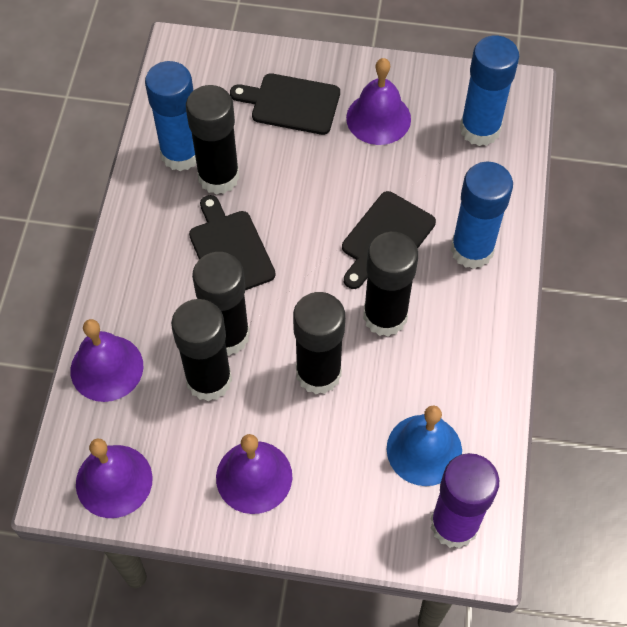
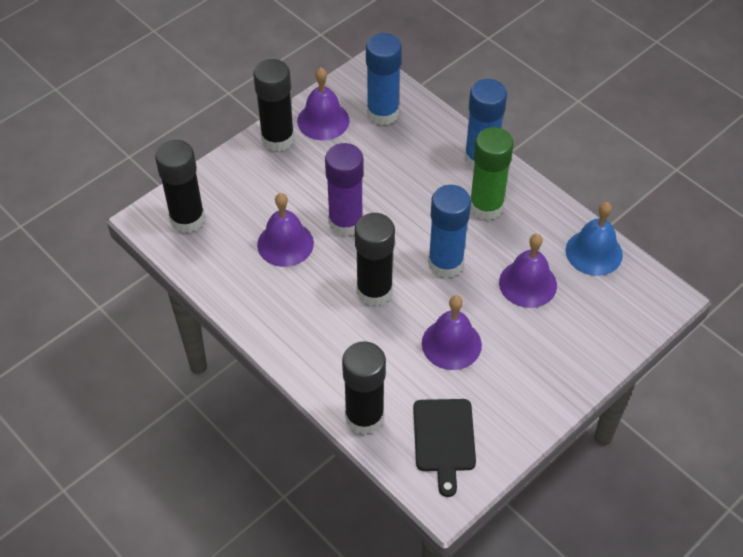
black cutting board: 3 -> 1
black glue stick: 5 -> 4
green glue stick: 0 -> 1

